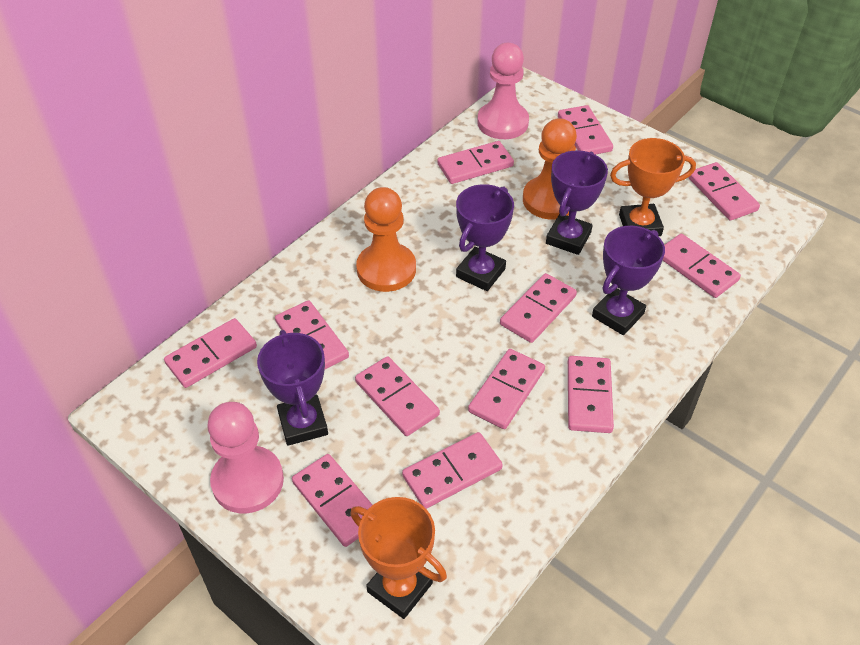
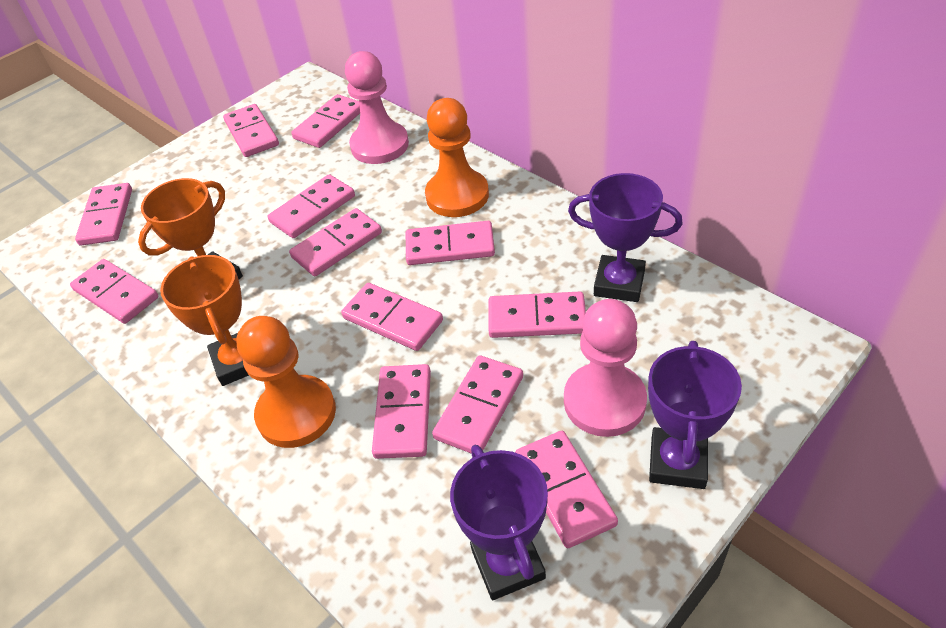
purple trophy: 4 -> 3

